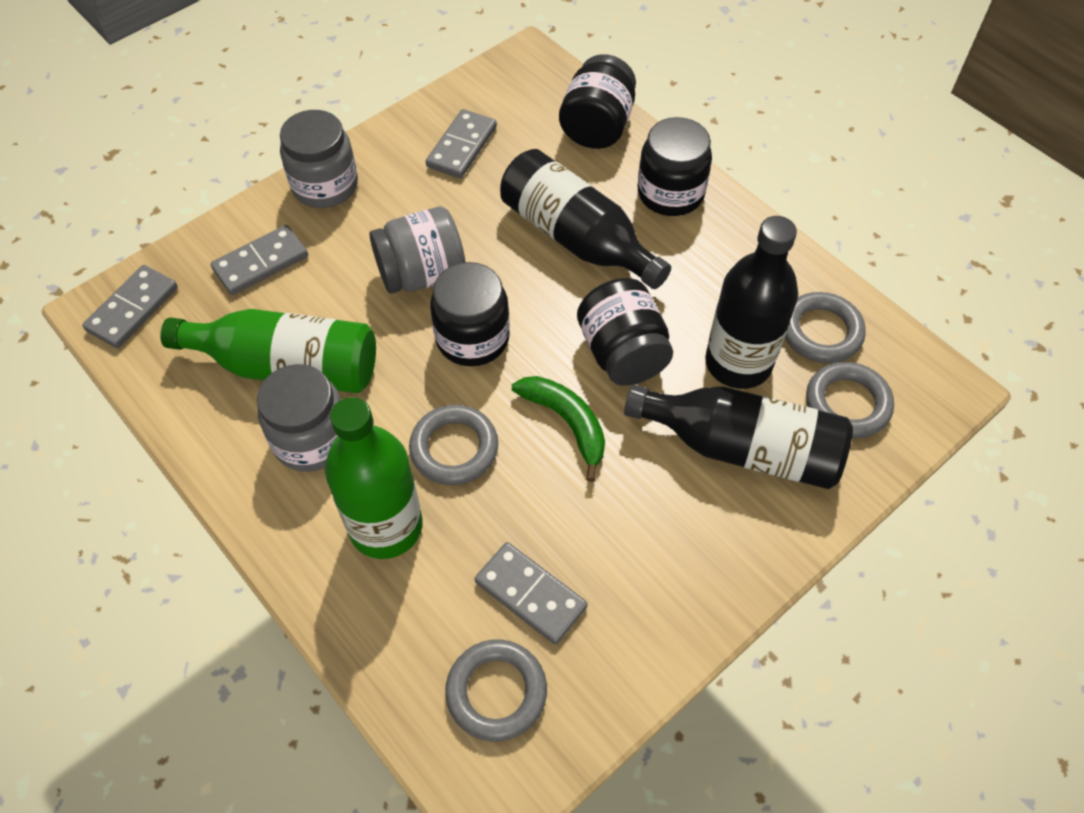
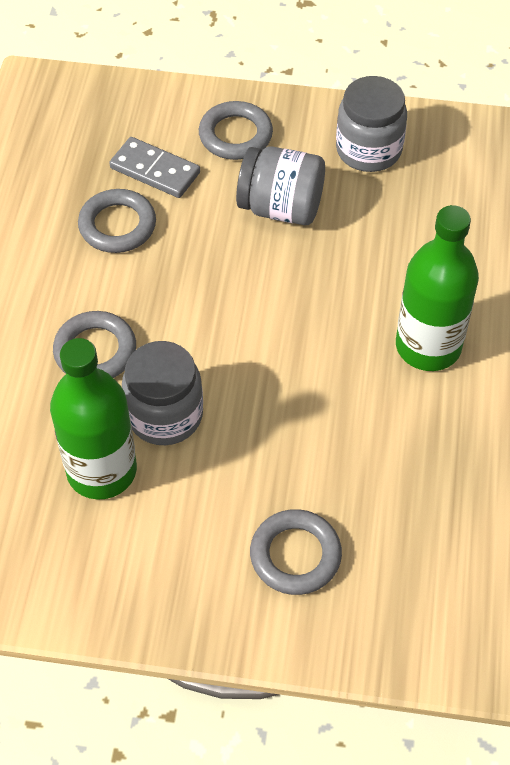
black bottle: 3 -> 0
black jar: 4 -> 0
green banana: 1 -> 0
grey domino: 4 -> 1

